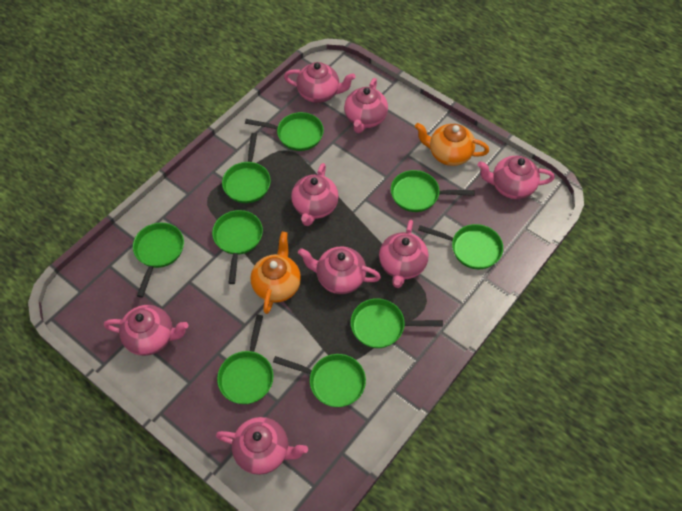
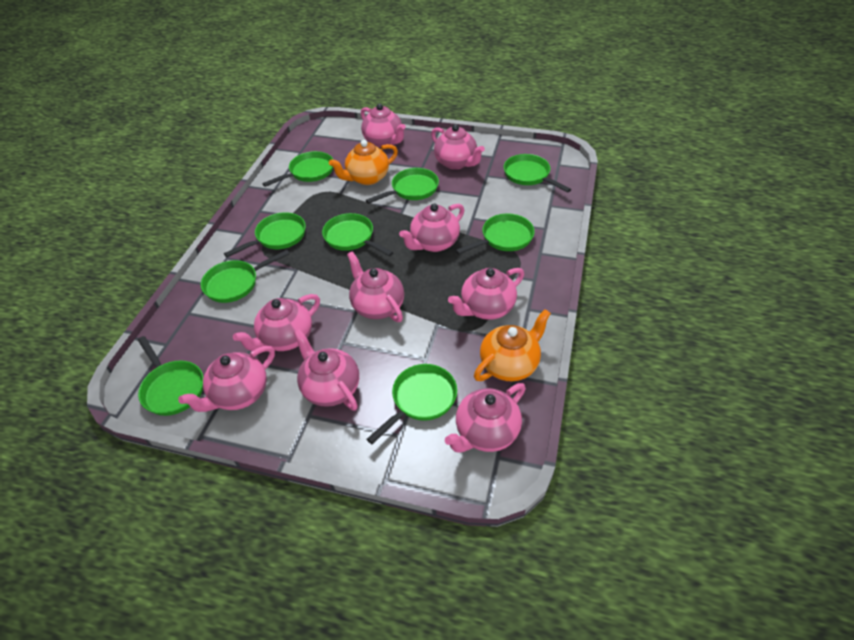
pink teapot: 8 -> 9

